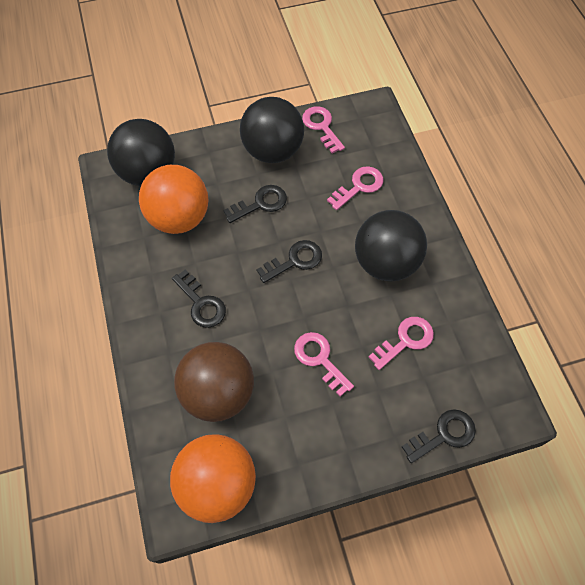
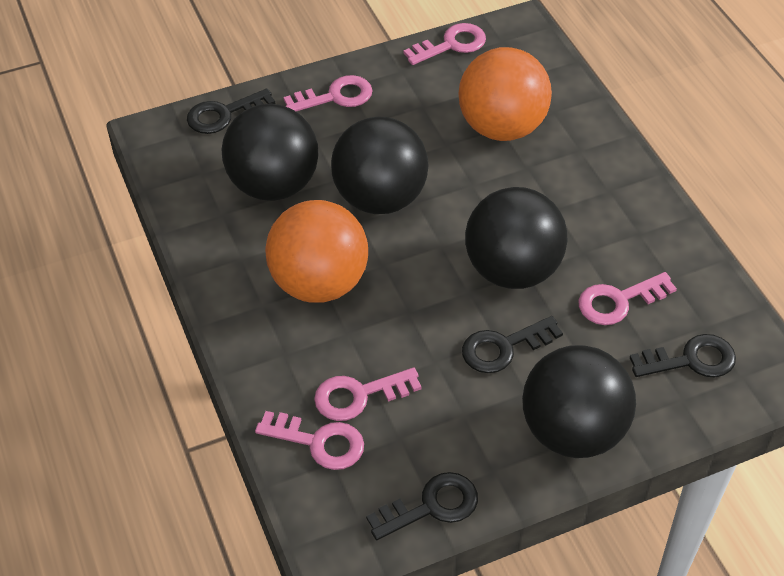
black ball: 3 -> 4
brown ball: 1 -> 0
pink key: 4 -> 5

